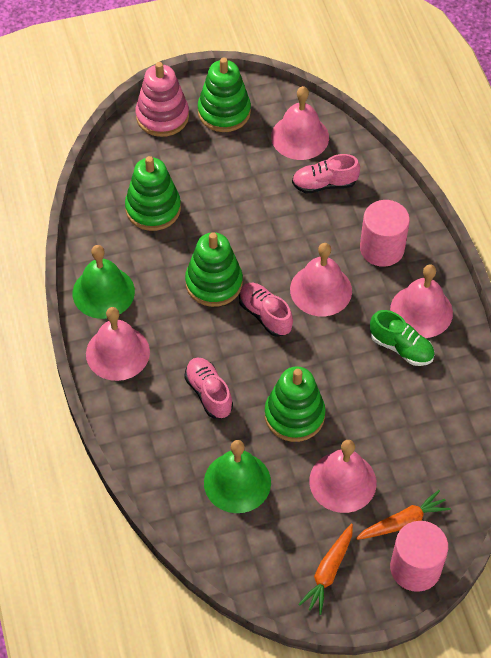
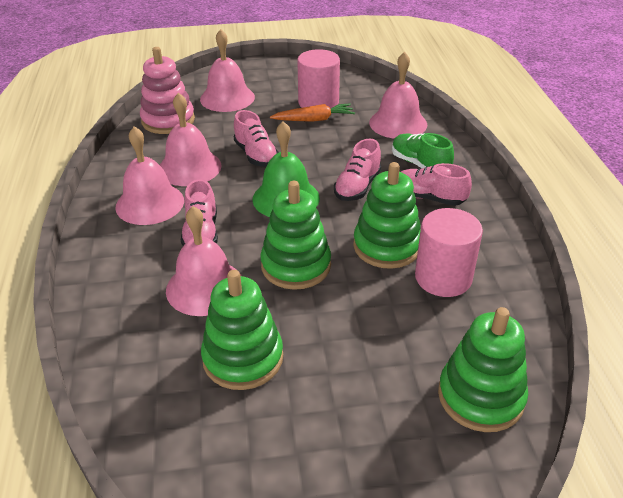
green bell: 2 -> 1
orange carrot: 2 -> 1
pink shoe: 3 -> 4

